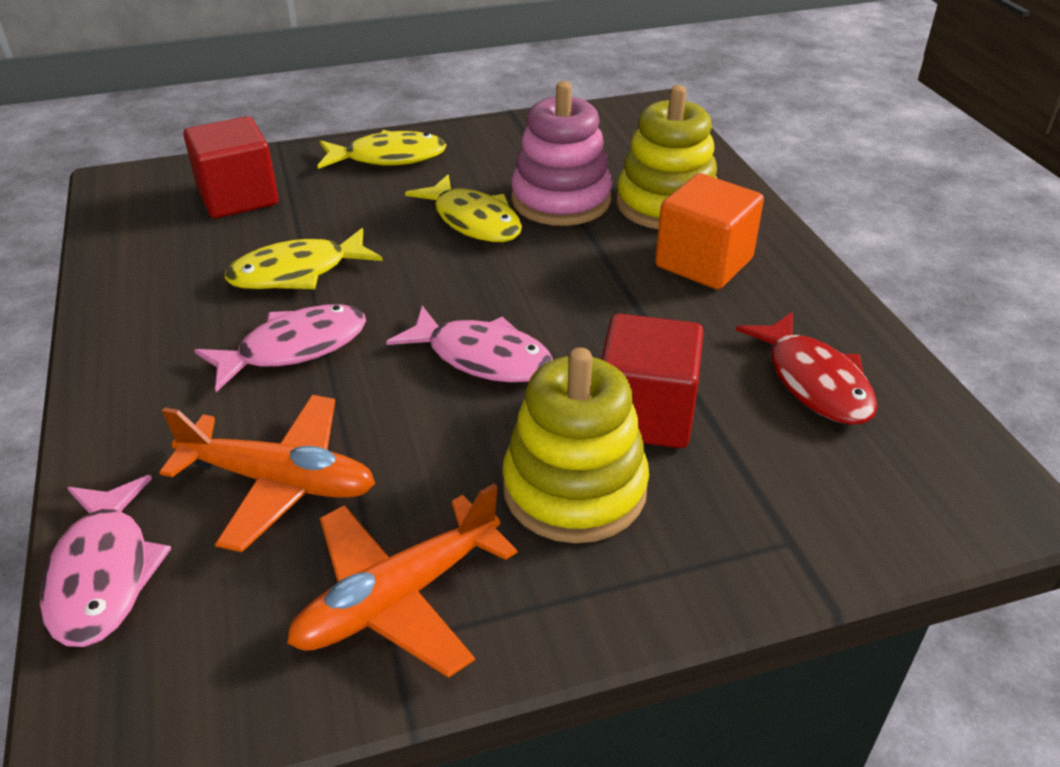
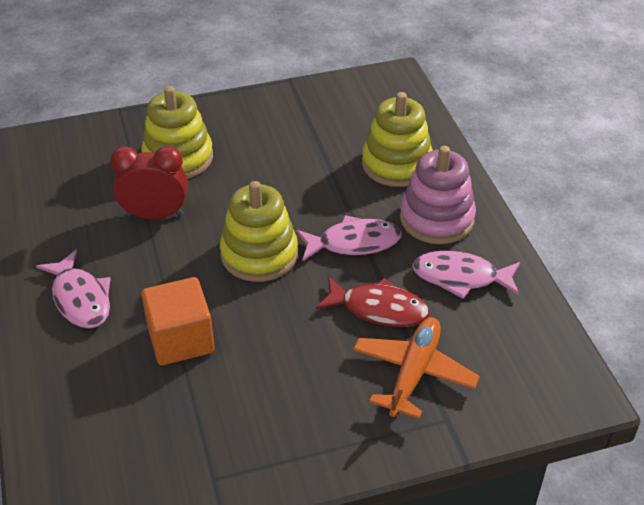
orange plane: 2 -> 1
red clock: 0 -> 1
red cube: 2 -> 0
yellow fish: 3 -> 0
yellow stacking toy: 2 -> 3

